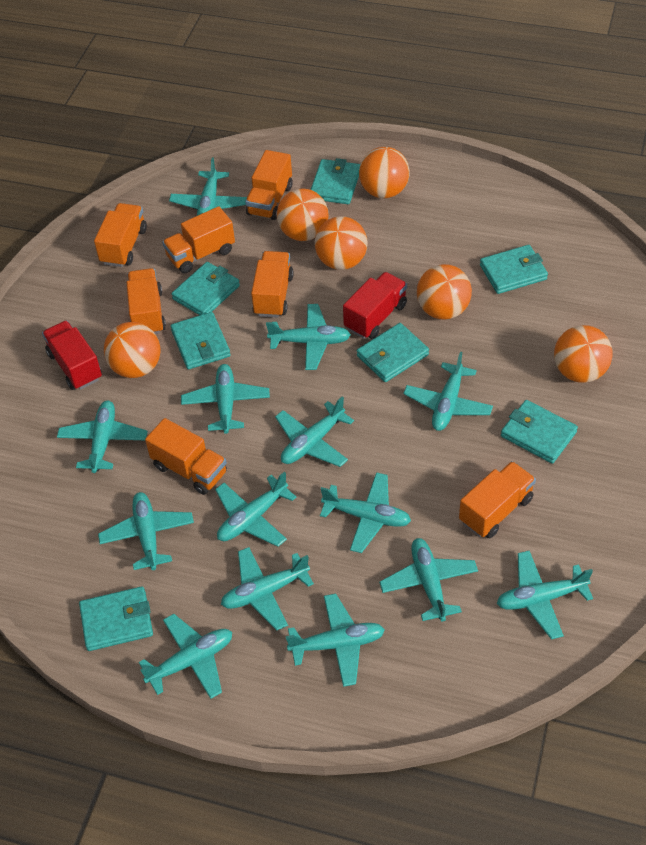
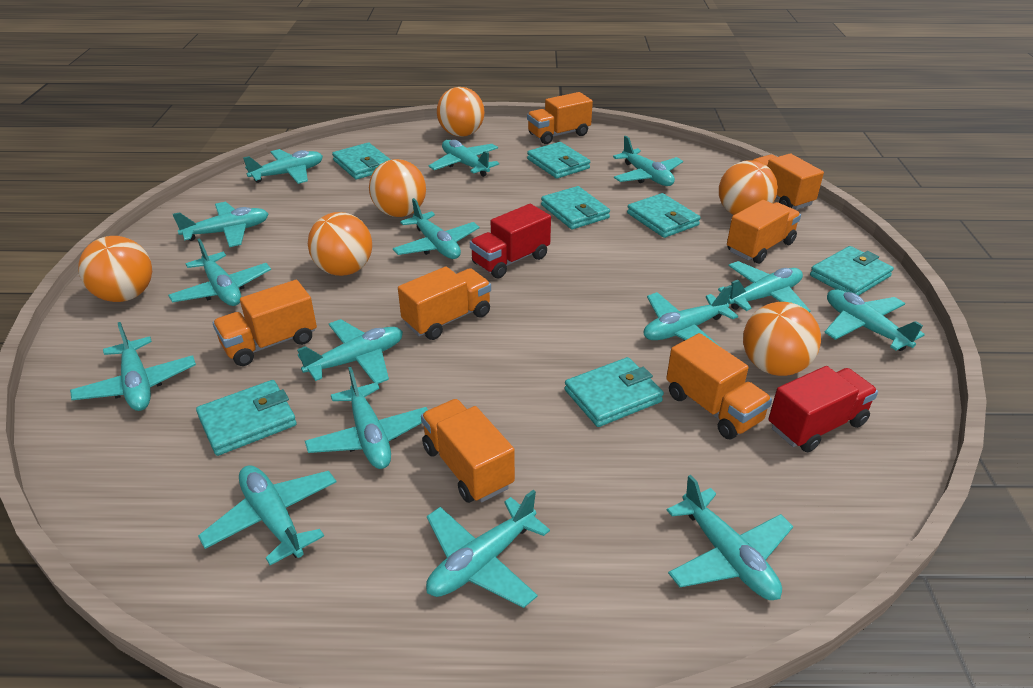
turquoise plane: 14 -> 15

